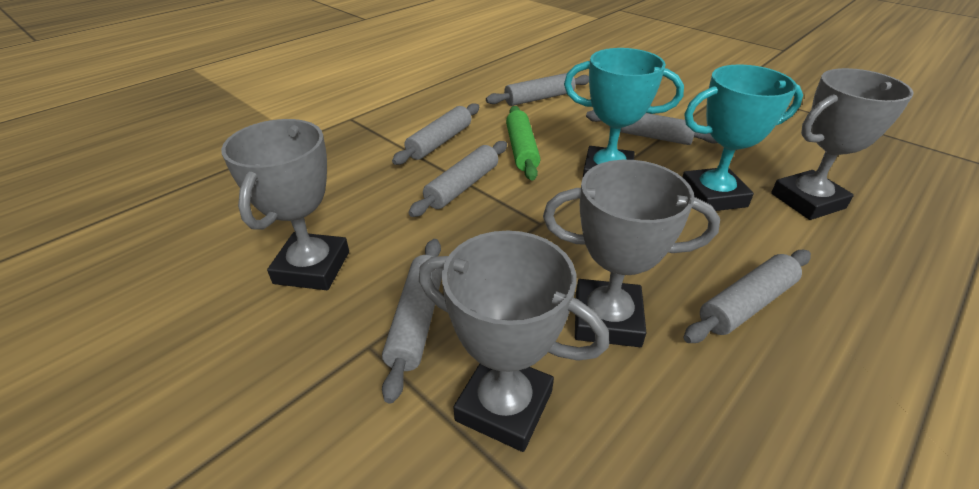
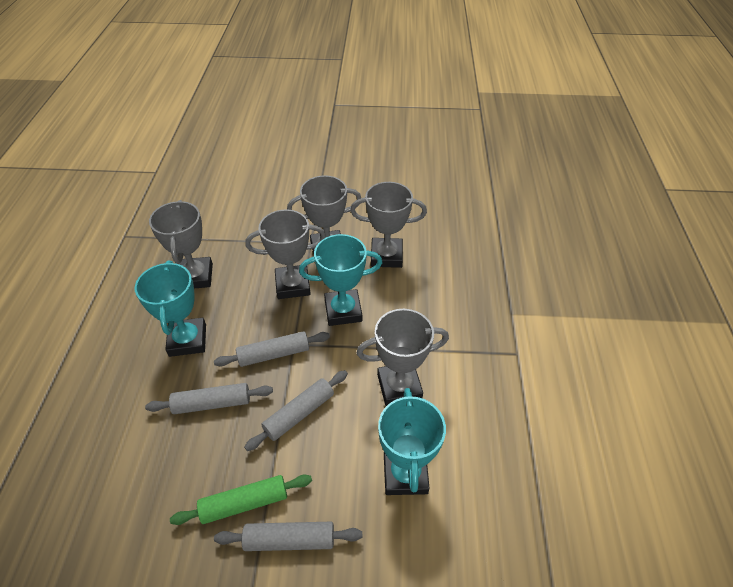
grey rolling pin: 6 -> 4
grey trophy: 4 -> 5
turquoise trophy: 2 -> 3

